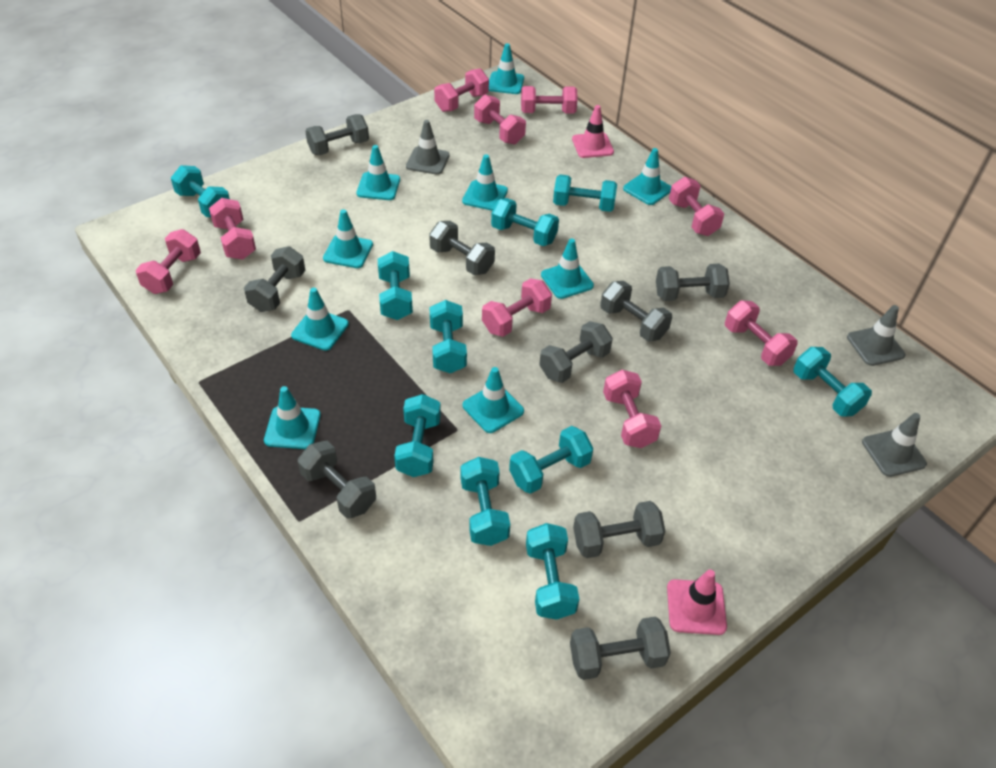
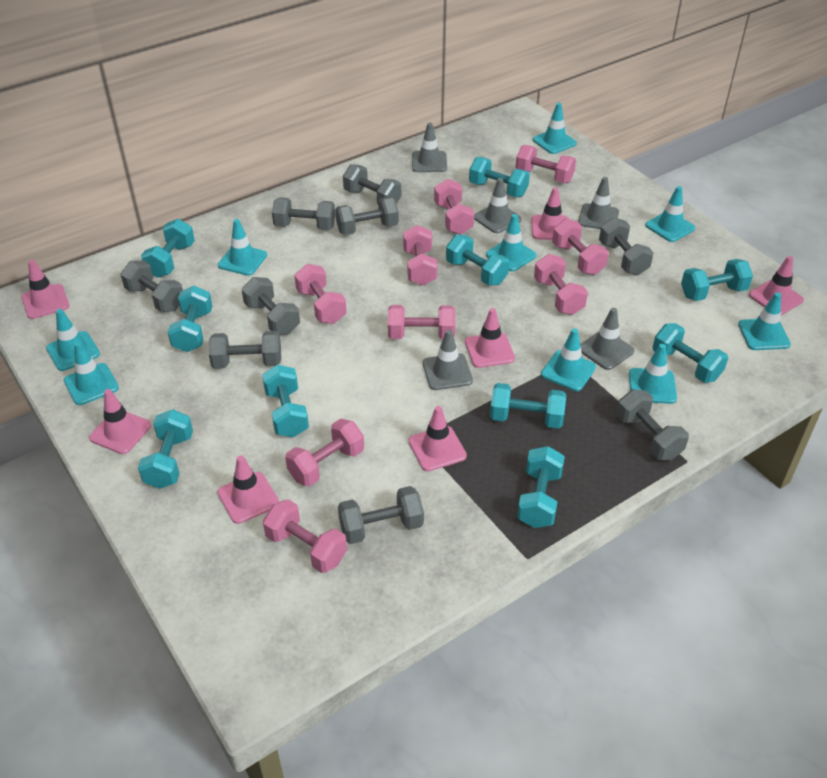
grey traffic cone: 3 -> 5
pink traffic cone: 2 -> 7

